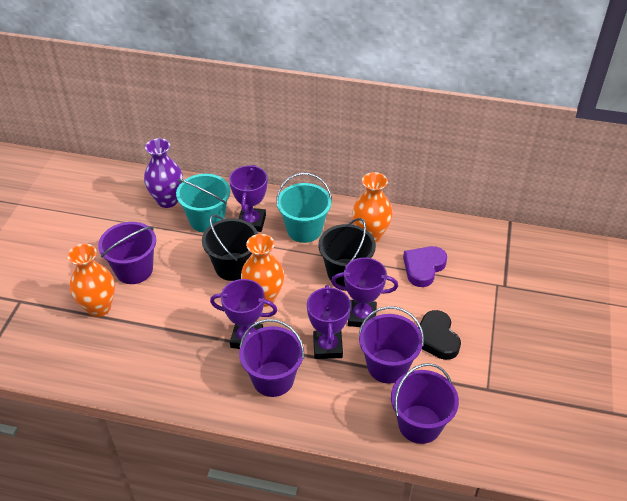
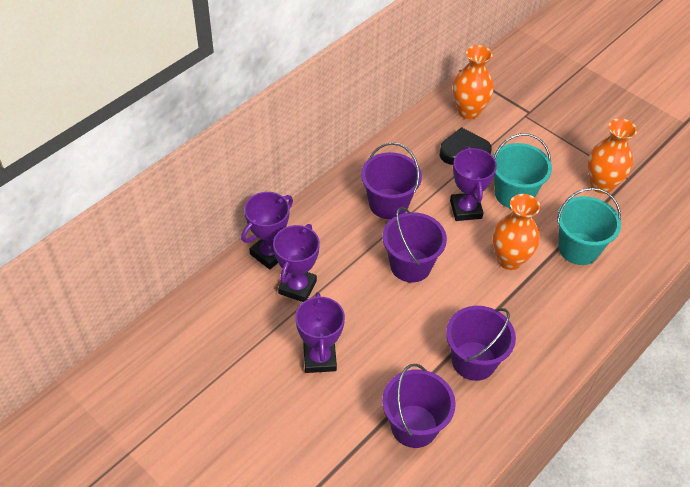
black bucket: 2 -> 0
purple heart: 1 -> 0
purple vase: 1 -> 0

